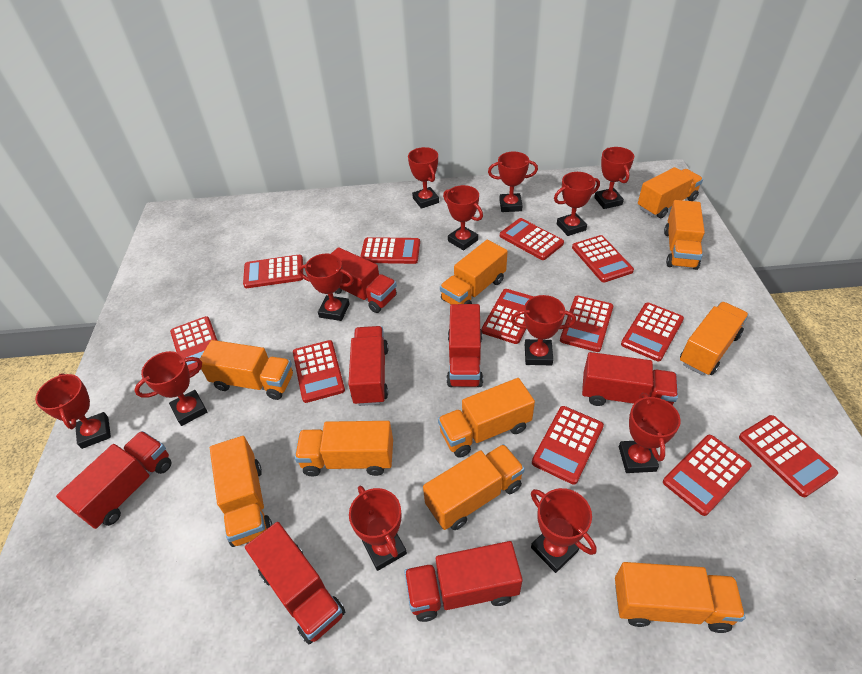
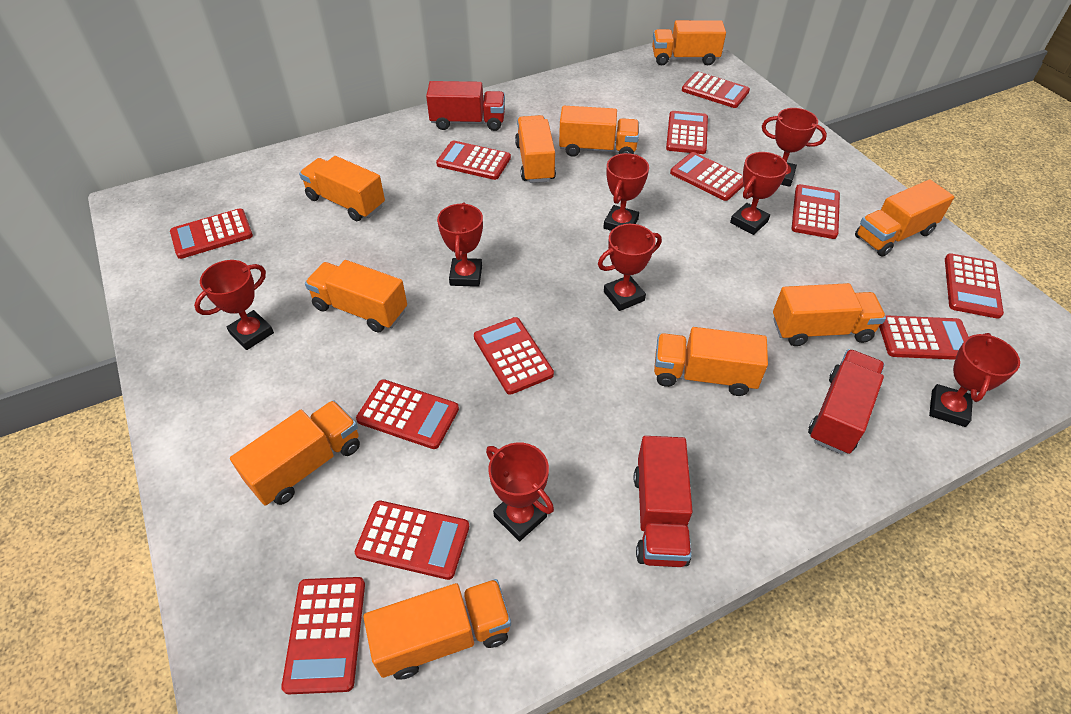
red trophy: 12 -> 8
red truck: 7 -> 3

